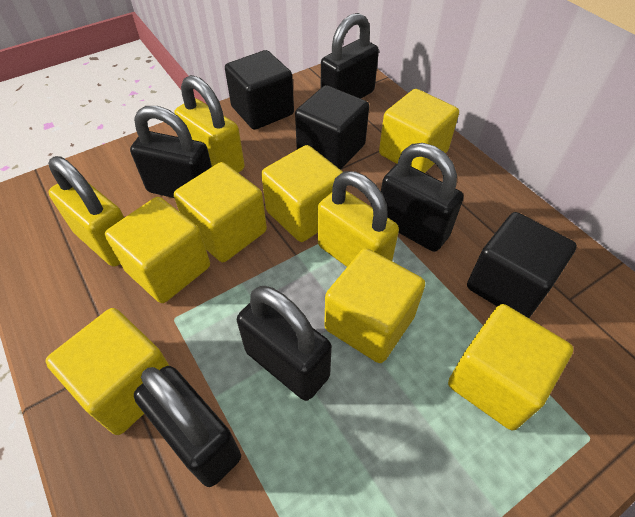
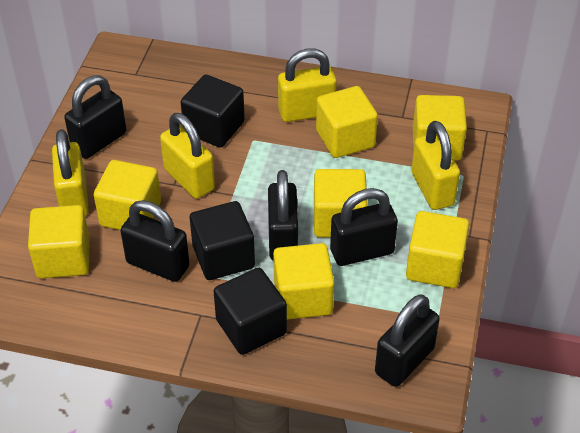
yellow padlock: 3 -> 4

